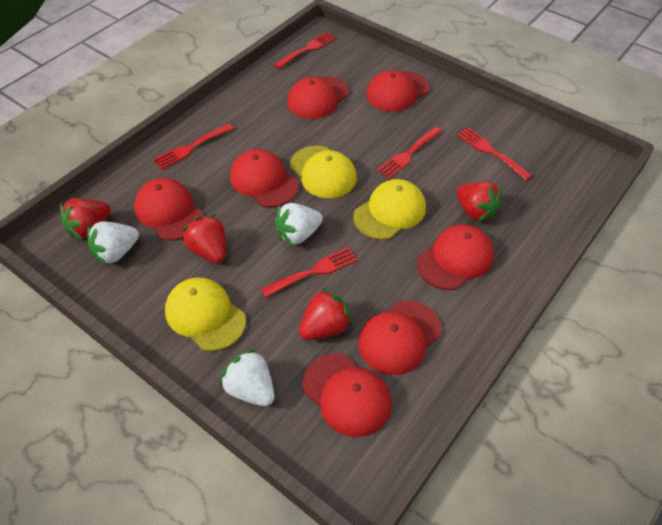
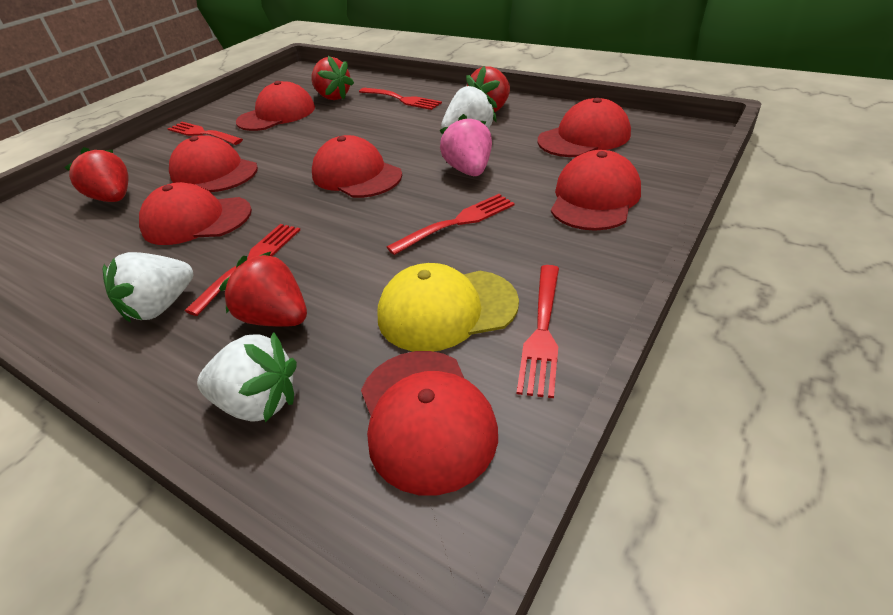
pink strawberry: 0 -> 1
yellow cap: 3 -> 1

